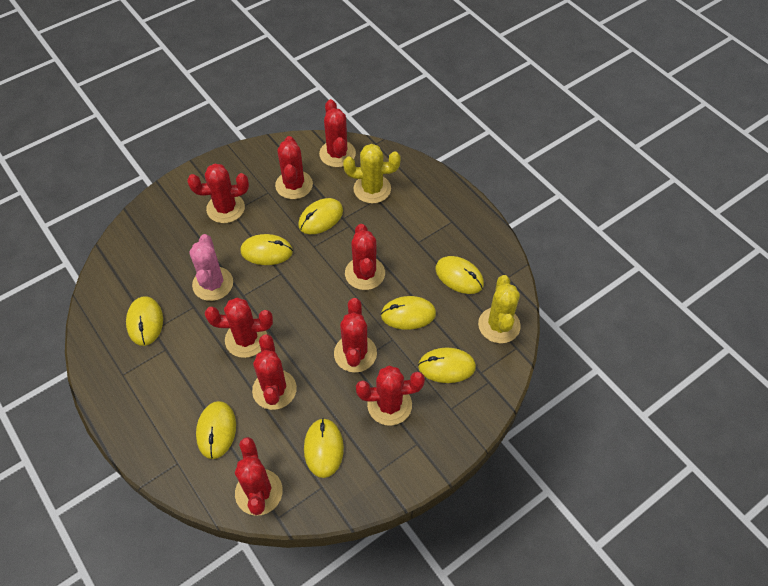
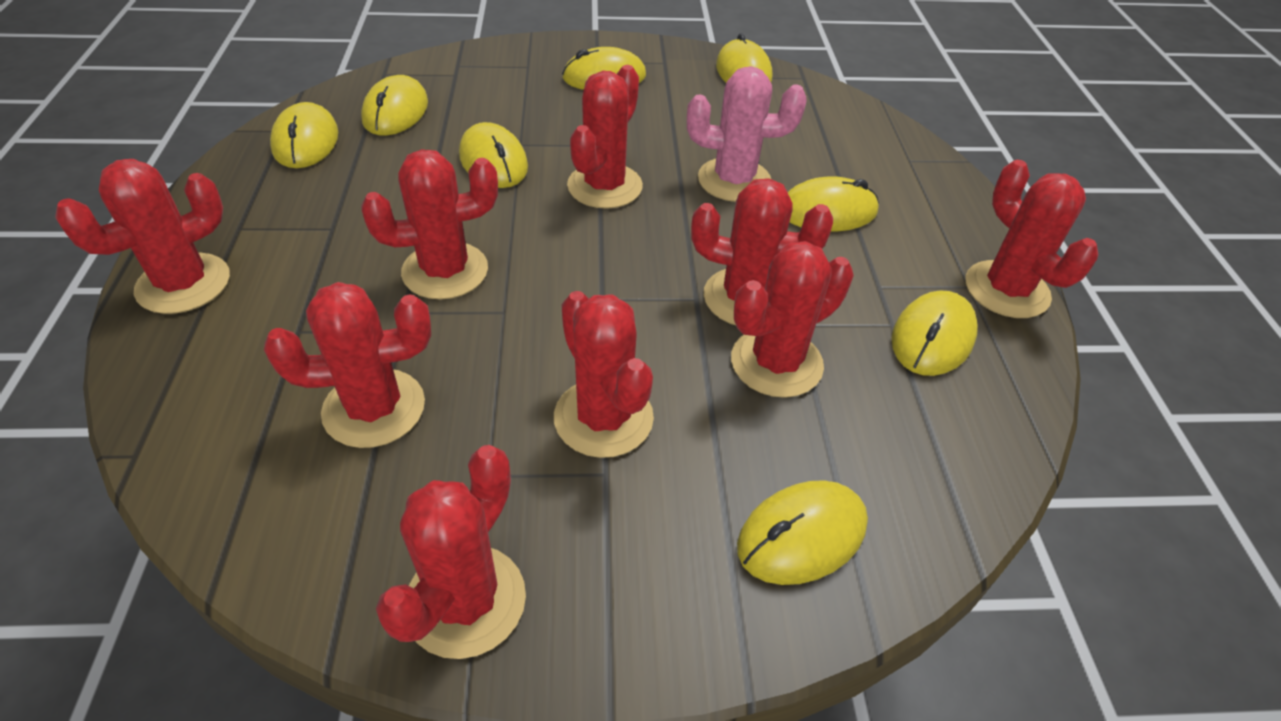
yellow cactus: 2 -> 0

